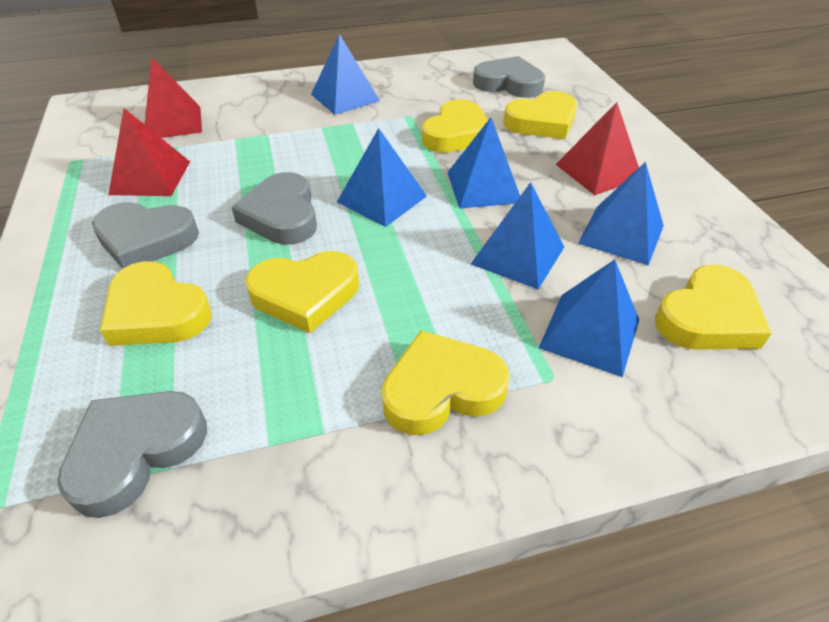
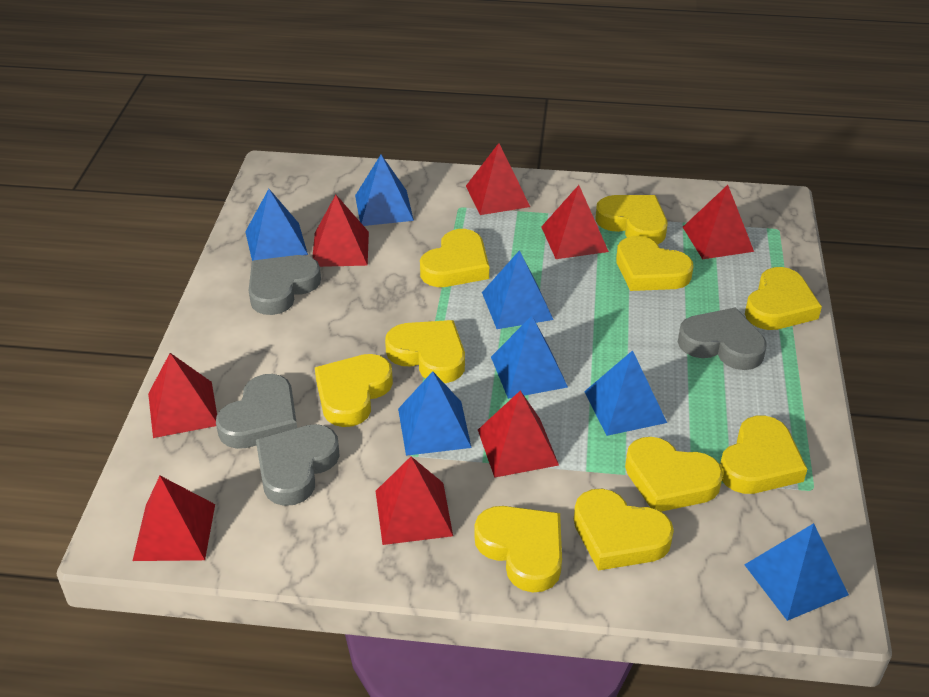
blue pyramid: 6 -> 7
red pyramid: 3 -> 8
yellow heart: 6 -> 10

